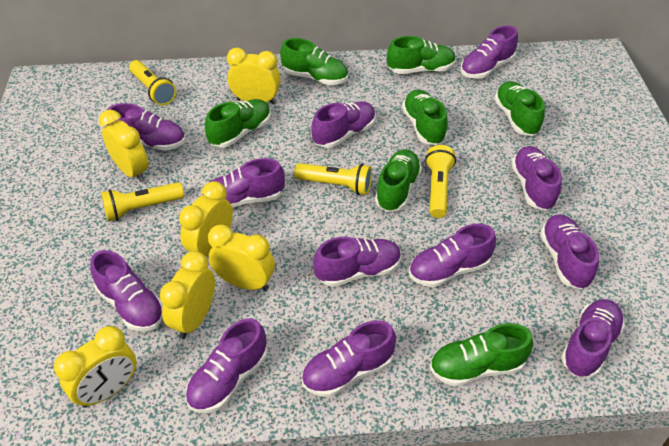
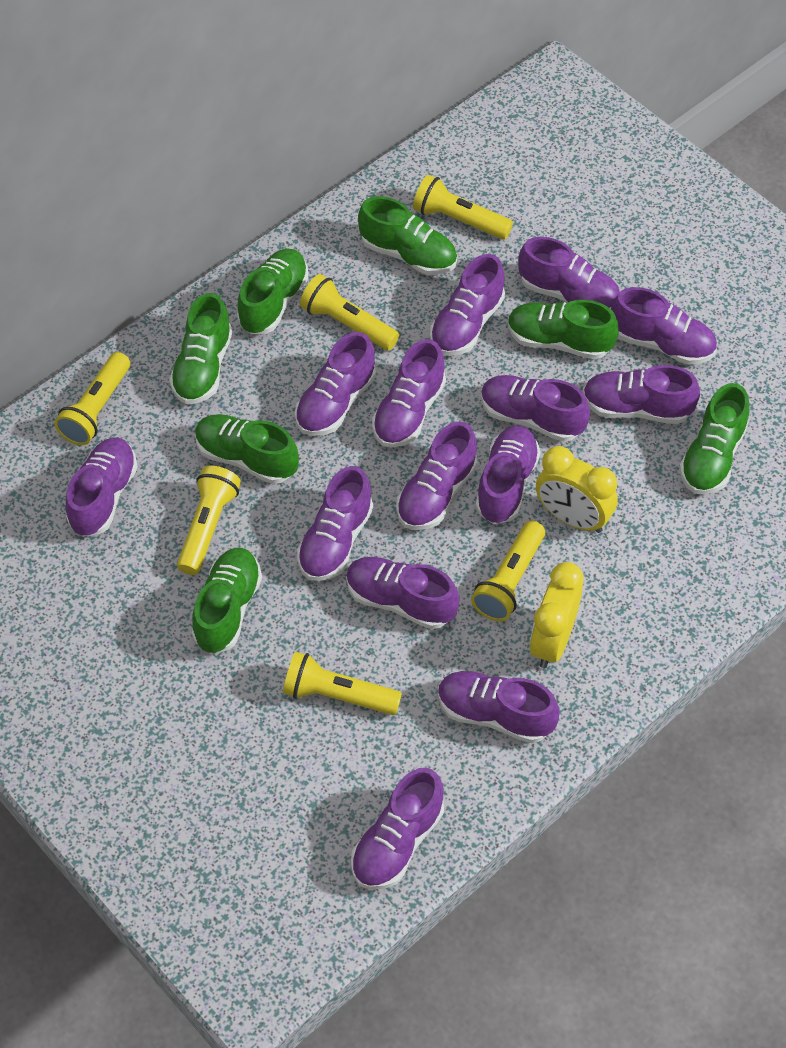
purple shoe: 12 -> 14
yellow clock: 6 -> 2
yellow flashlight: 4 -> 6

